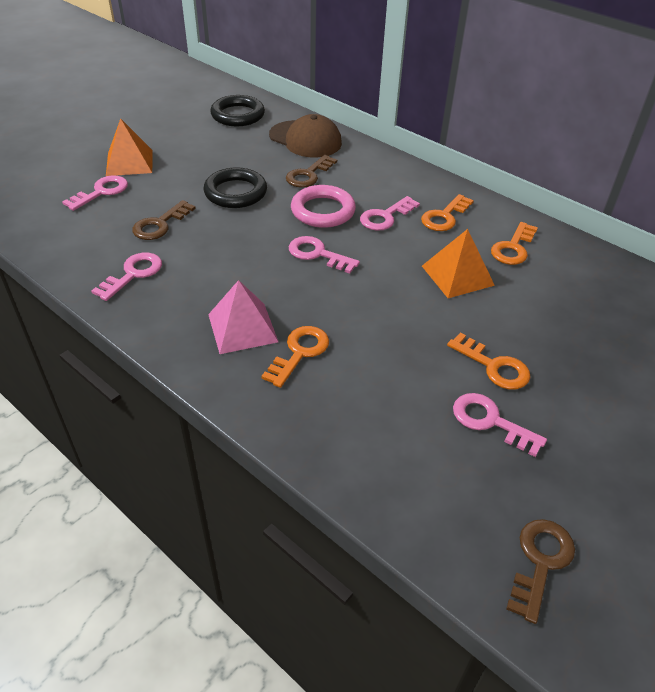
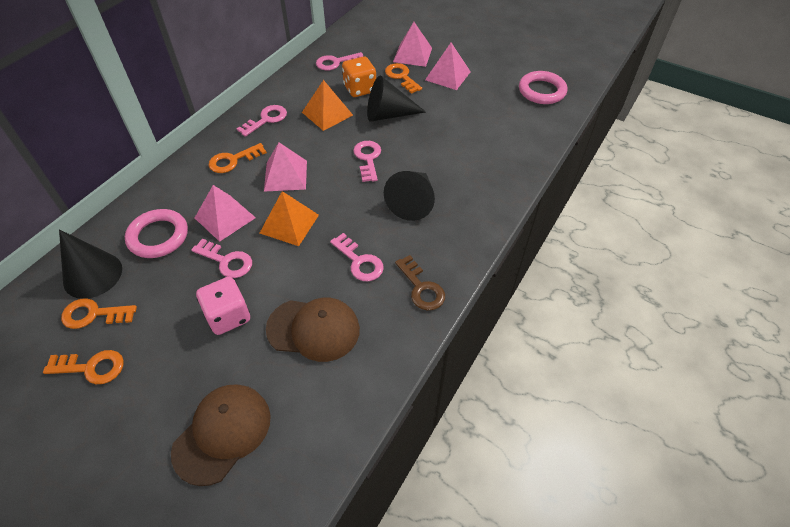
black cone: 0 -> 3
black ring: 2 -> 0
brown cap: 1 -> 2
brown key: 3 -> 1
orange dice: 0 -> 1
pink dice: 0 -> 1
pink pyramid: 1 -> 4
pink ring: 1 -> 2

